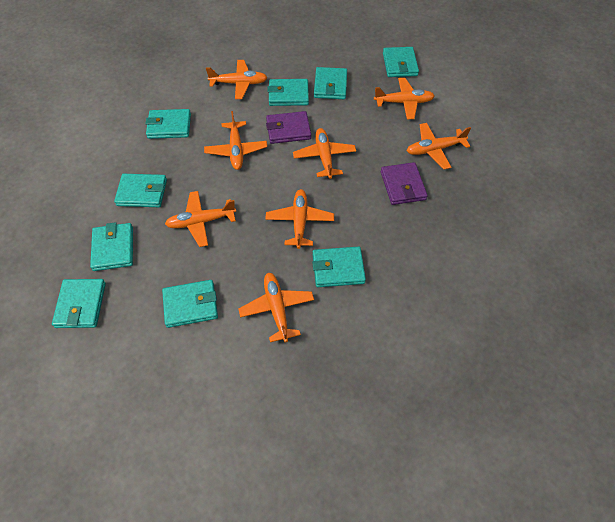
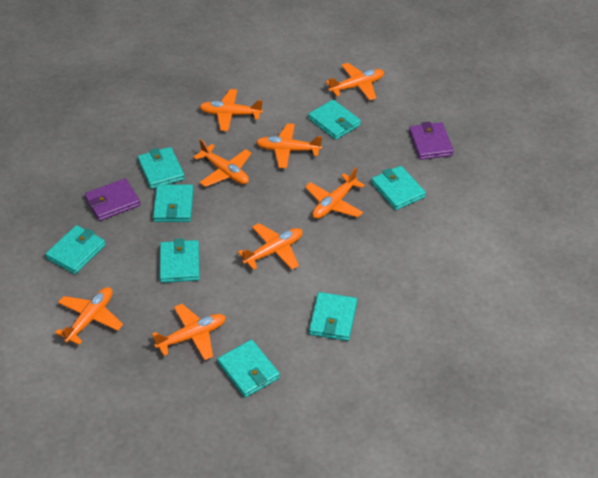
turquoise wallet: 9 -> 8

